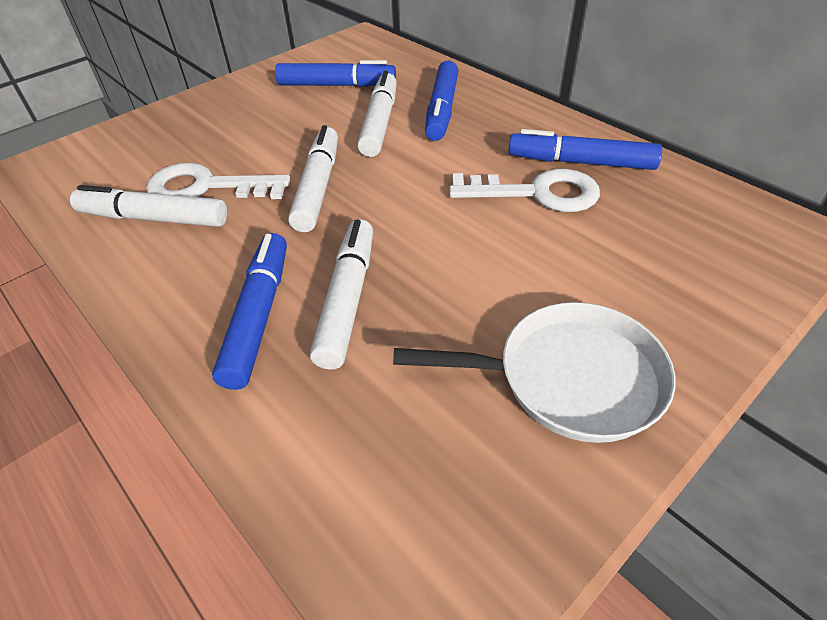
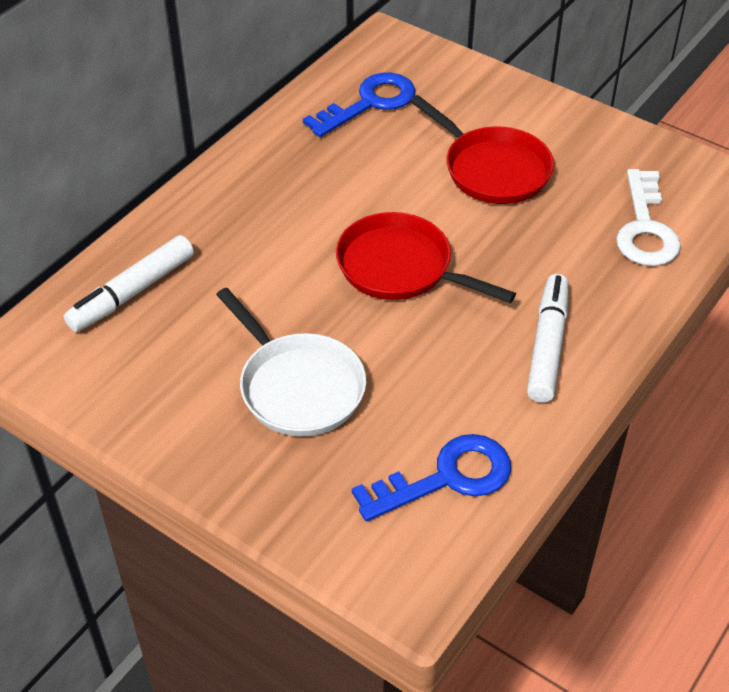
blue key: 0 -> 2
blue marker: 4 -> 0
red pan: 0 -> 2
white key: 2 -> 1
white marker: 4 -> 2

